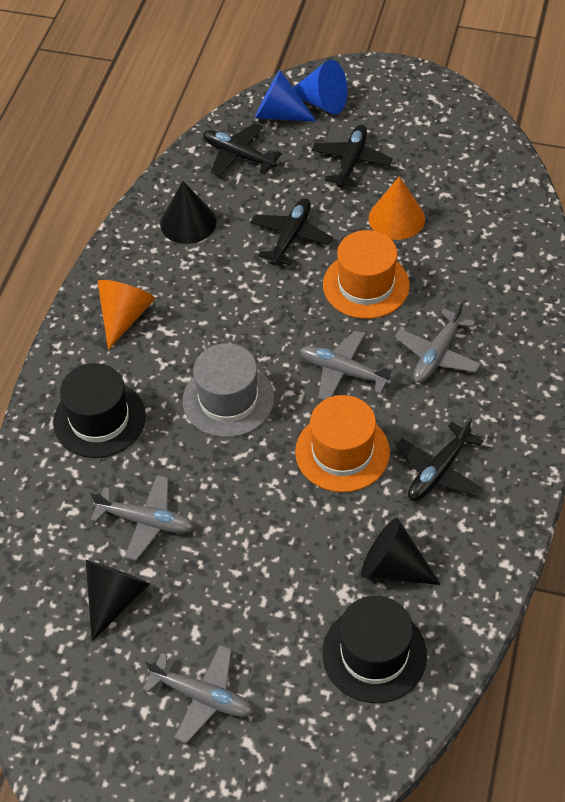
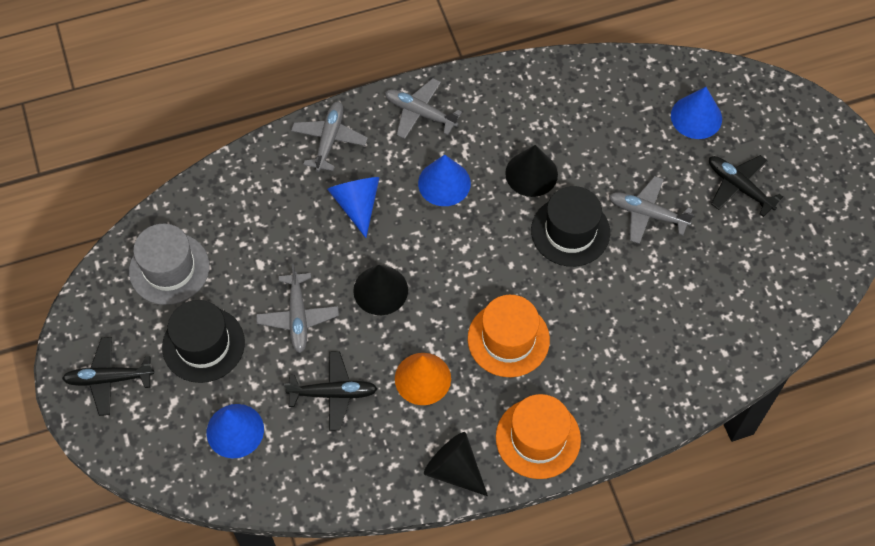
black plane: 4 -> 3
blue cone: 2 -> 4
orange cone: 2 -> 1

